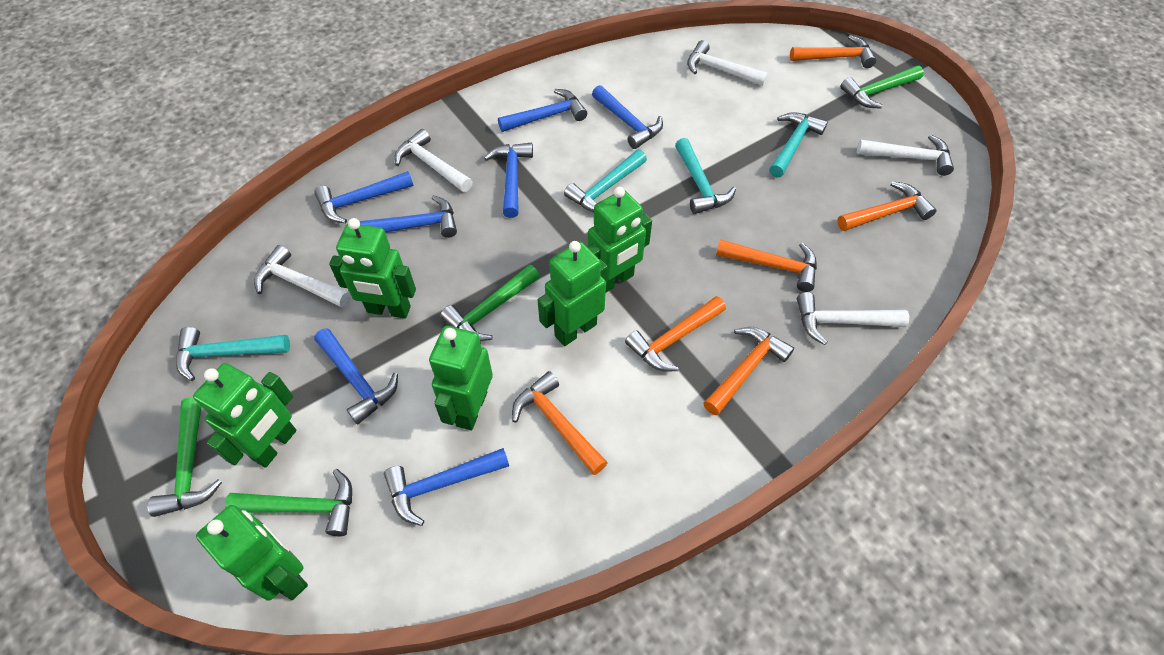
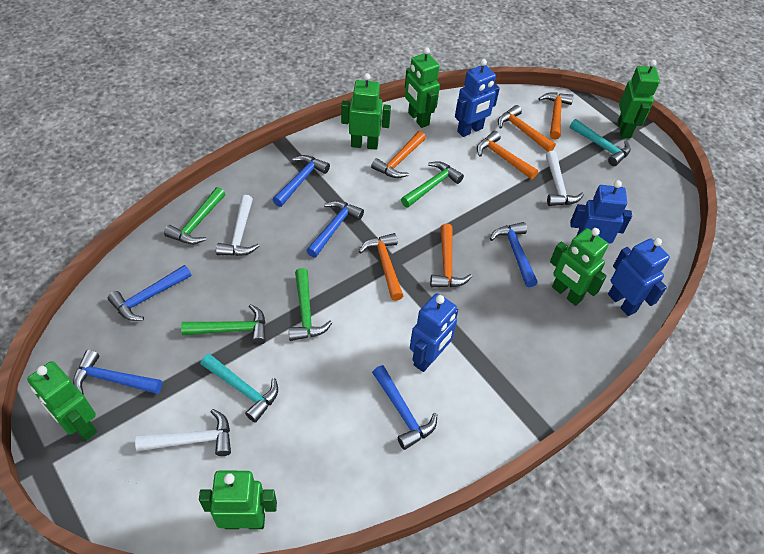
blue hammer: 7 -> 6
blue robot: 0 -> 4
turquoise hammer: 4 -> 2
white hammer: 5 -> 3

